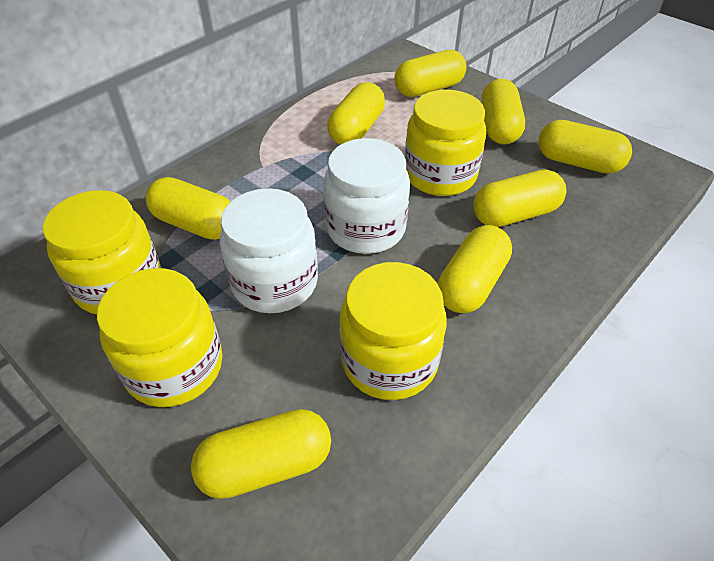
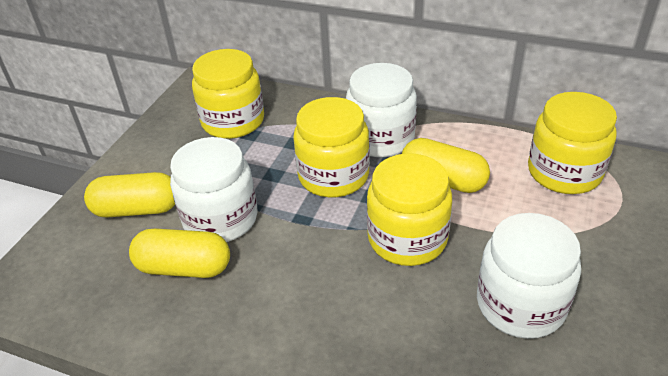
white jar: 2 -> 3
yellow capsule: 8 -> 3

